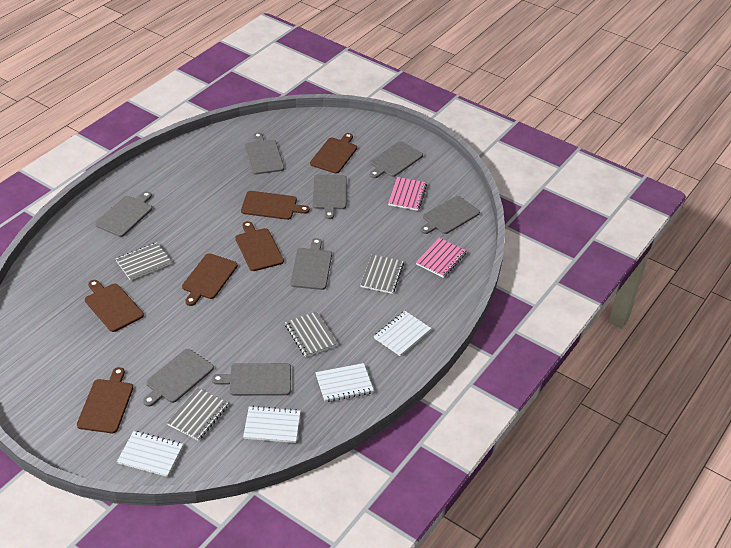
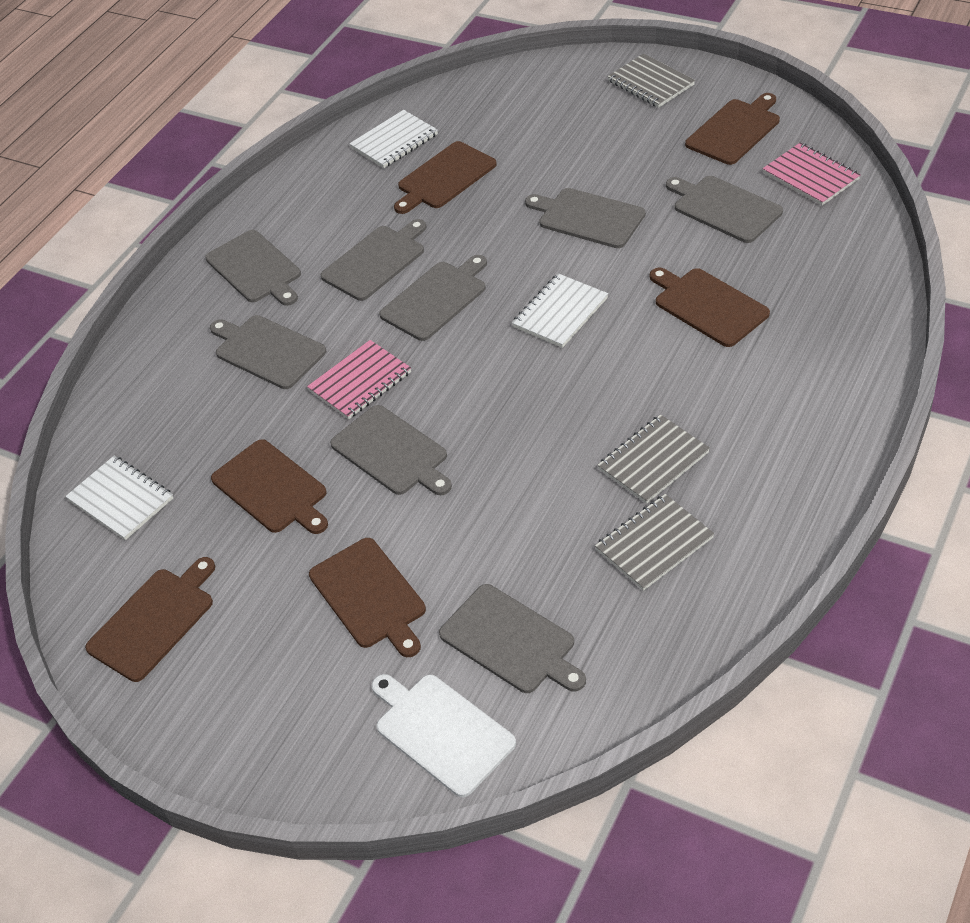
grey notebook: 4 -> 3
white cutting board: 0 -> 1
white notebook: 4 -> 3

